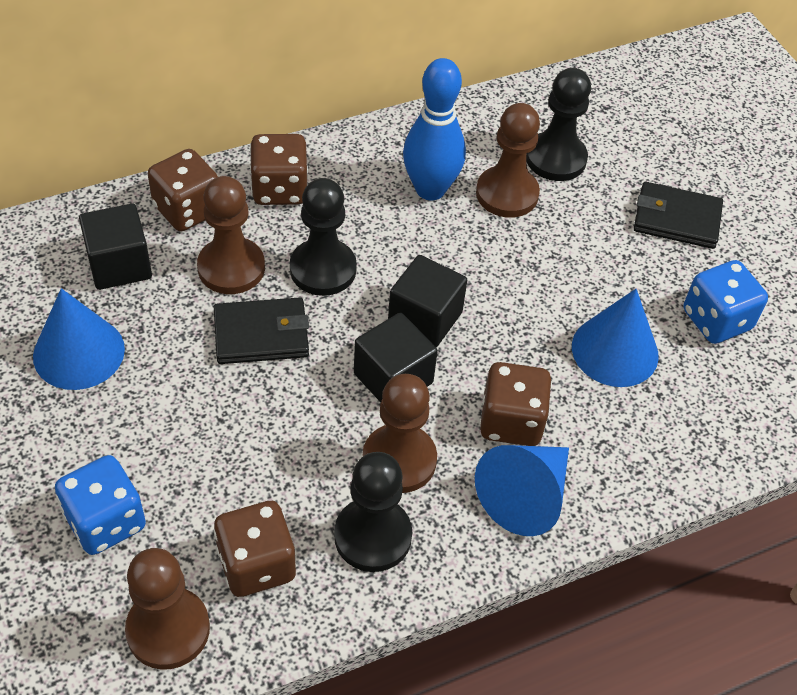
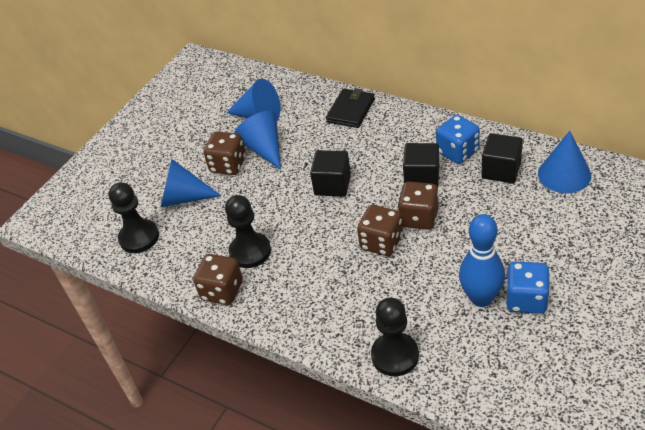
black wallet: 2 -> 1
blue cone: 3 -> 4
brown pawn: 4 -> 0

